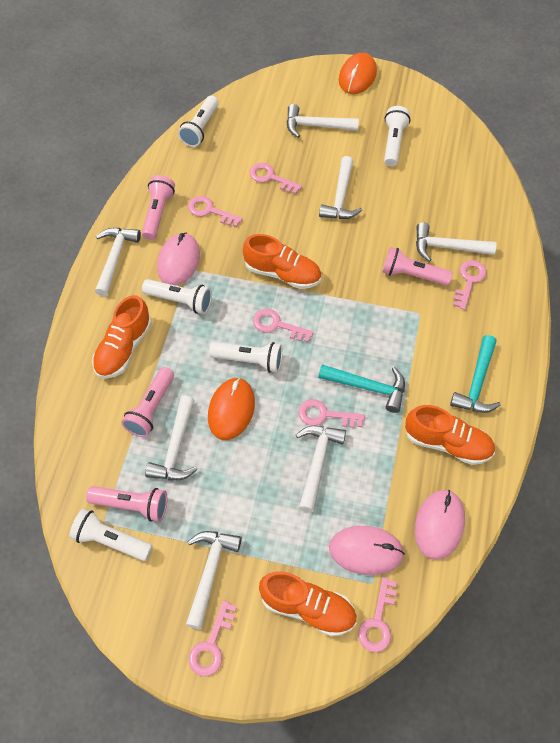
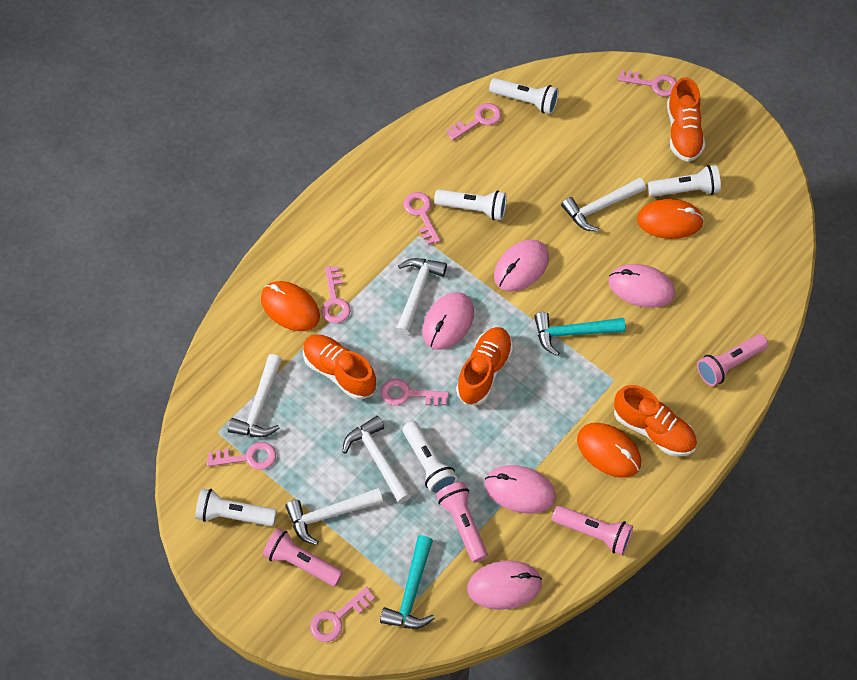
orange mouse: 2 -> 3
pink mouse: 3 -> 5
white hammer: 7 -> 5

